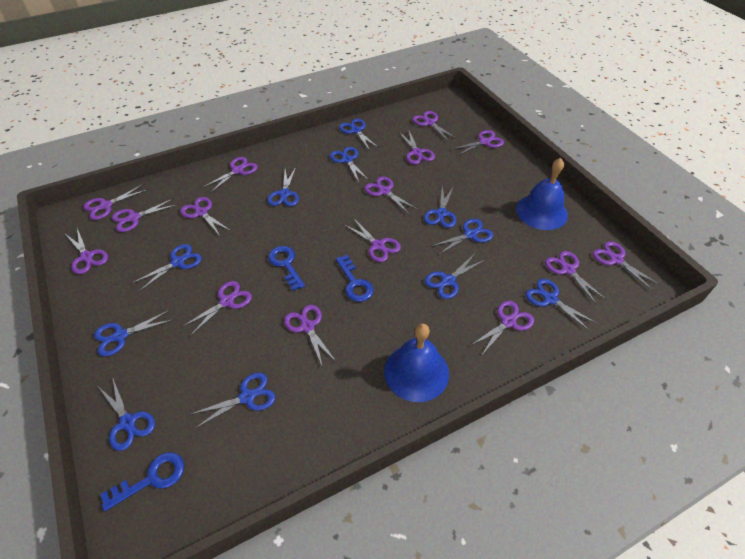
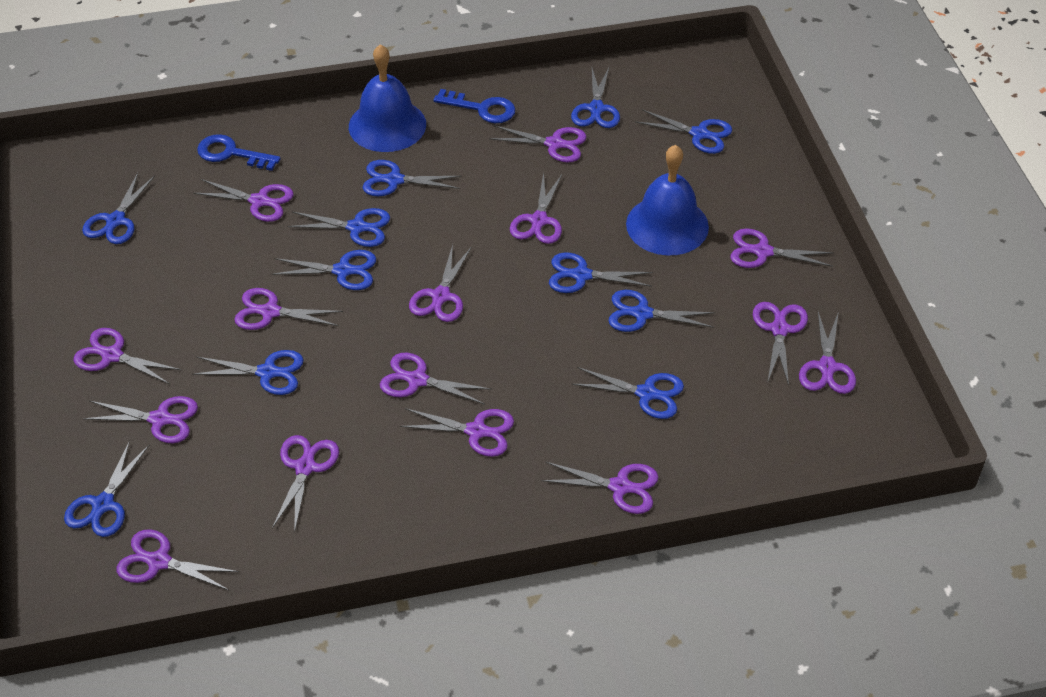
blue key: 3 -> 2

